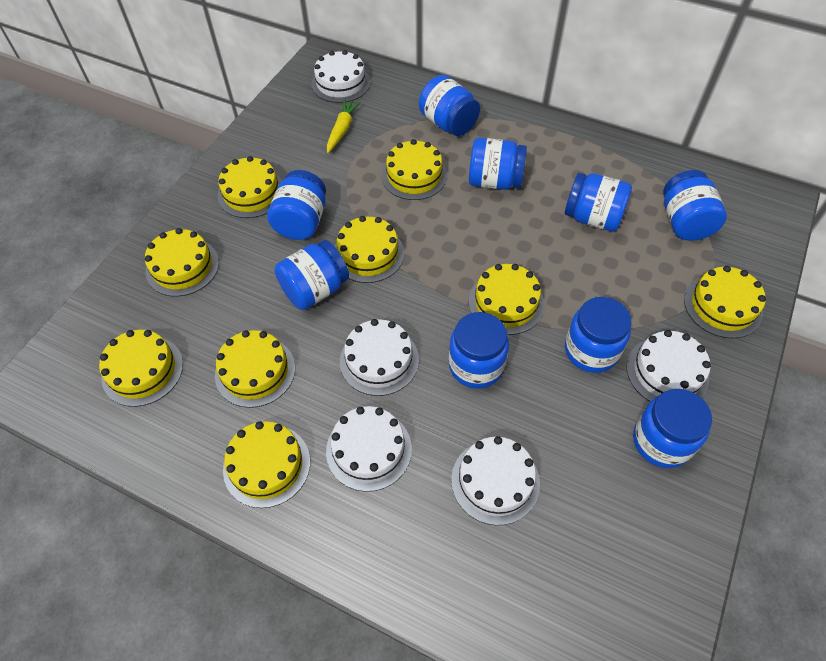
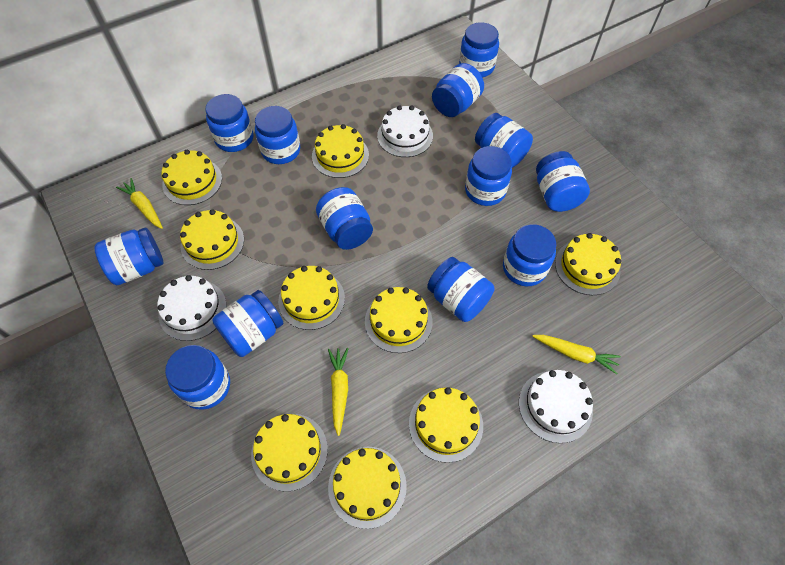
blue jar: 9 -> 13
white cake: 5 -> 3
yellow carrot: 1 -> 3

